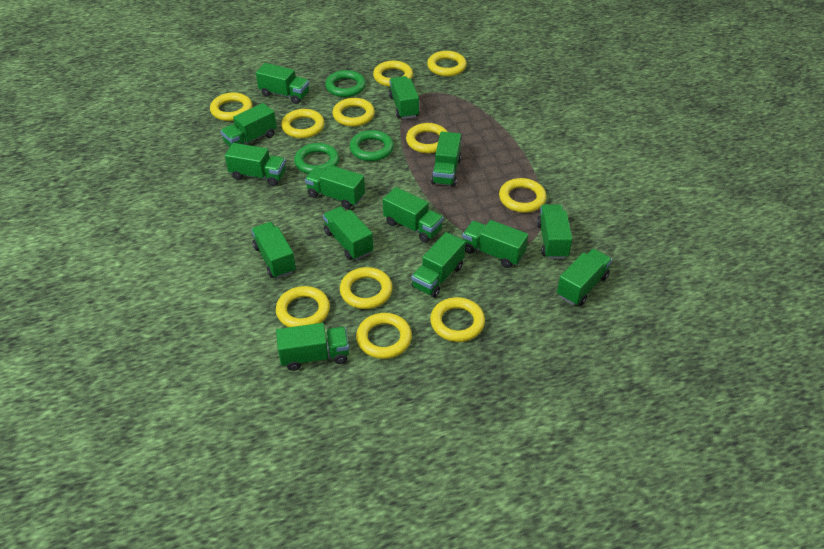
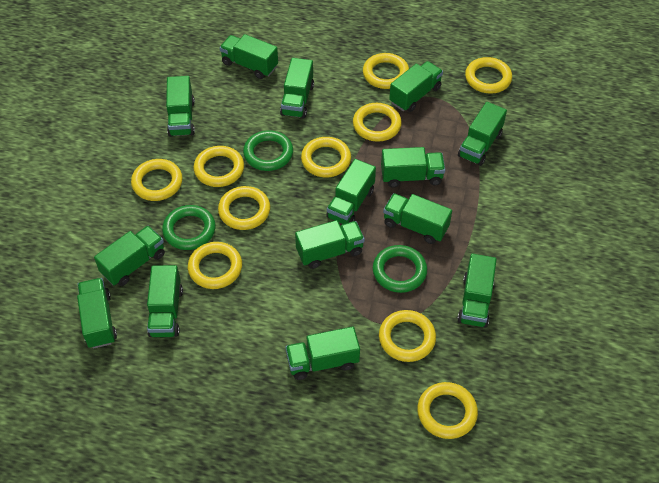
yellow ring: 11 -> 10

